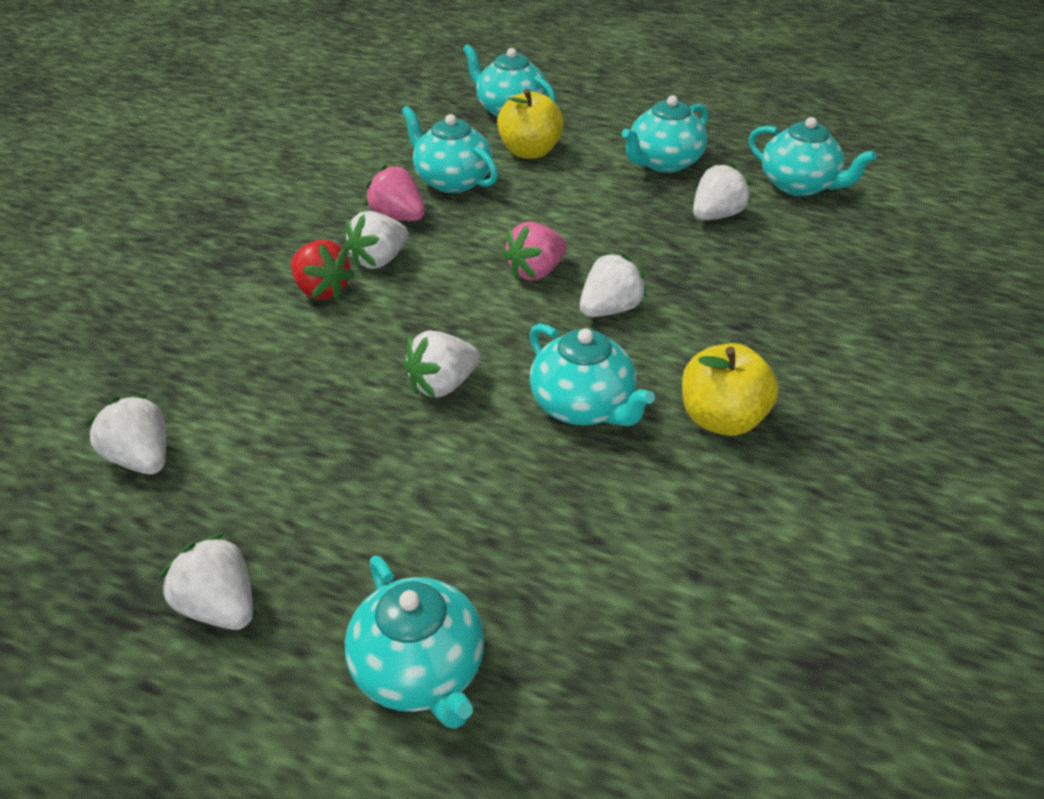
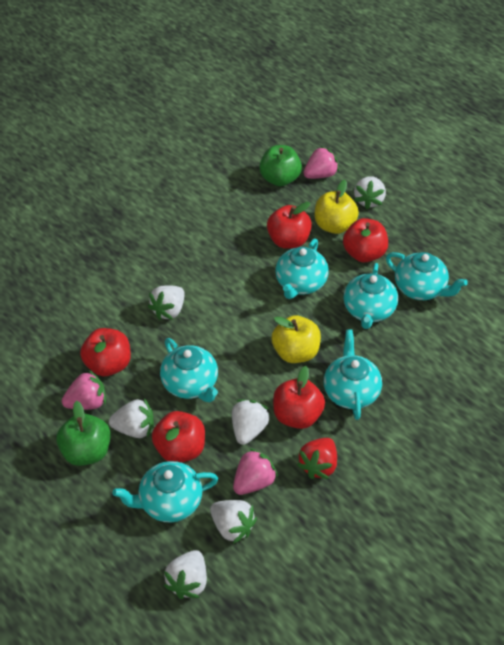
green apple: 0 -> 2
pink strawberry: 2 -> 3
red apple: 0 -> 5

